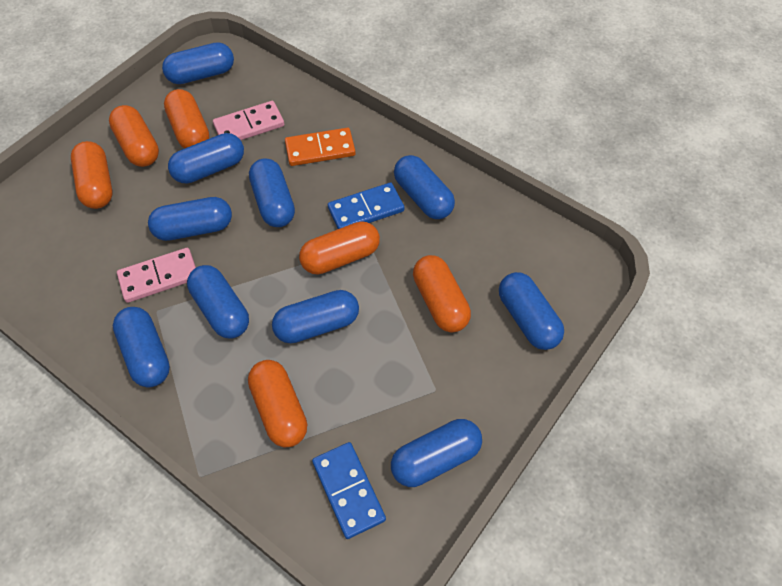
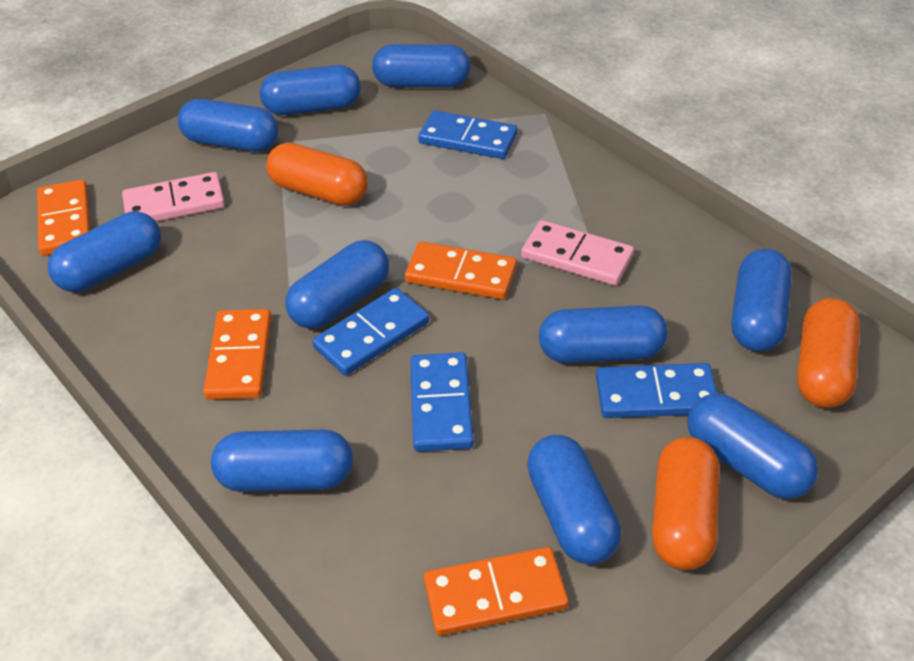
blue domino: 2 -> 4
orange capsule: 6 -> 3
orange domino: 1 -> 4

